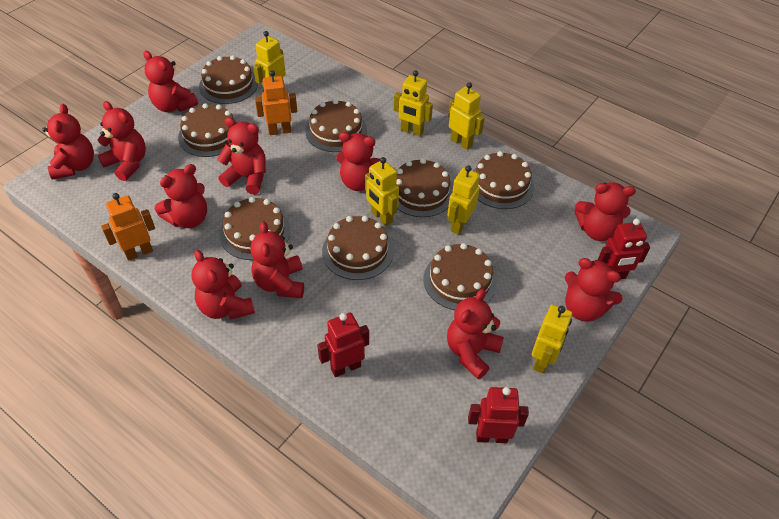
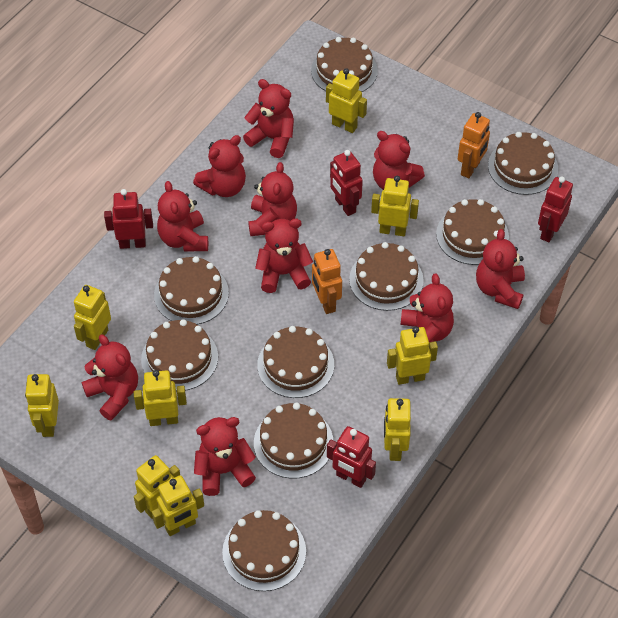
brown cake: 8 -> 9
red robot: 3 -> 4
red teddy bear: 11 -> 10
yellow robot: 6 -> 9

